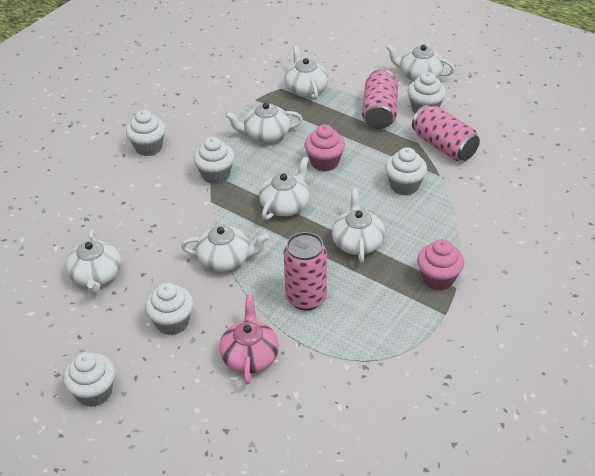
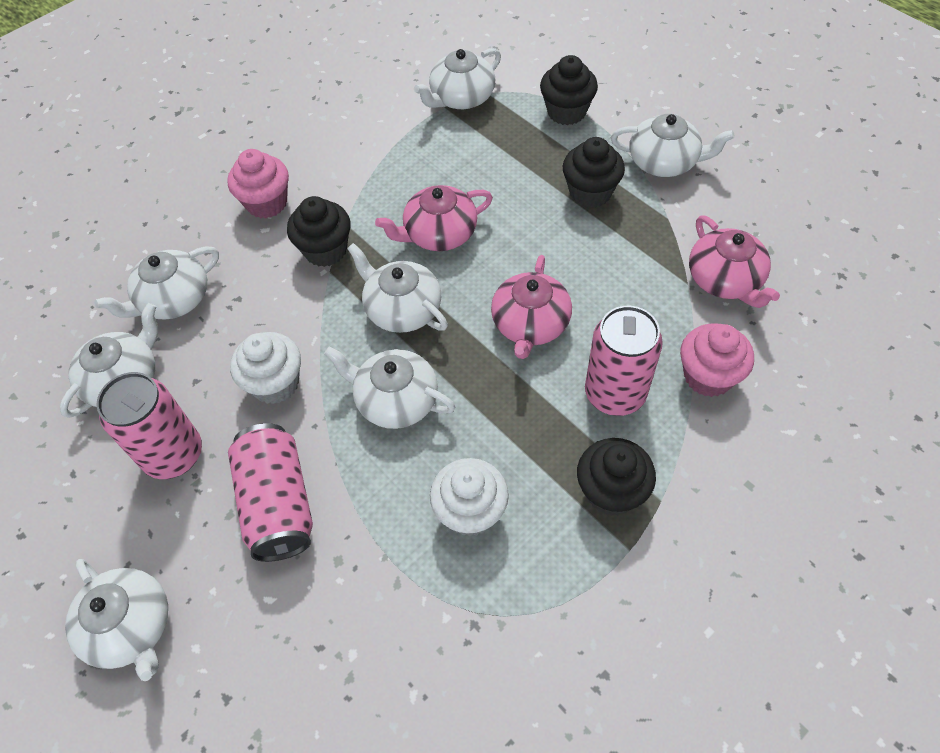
black cupcake: 0 -> 4
pink teapot: 1 -> 3
white cupcake: 6 -> 2

